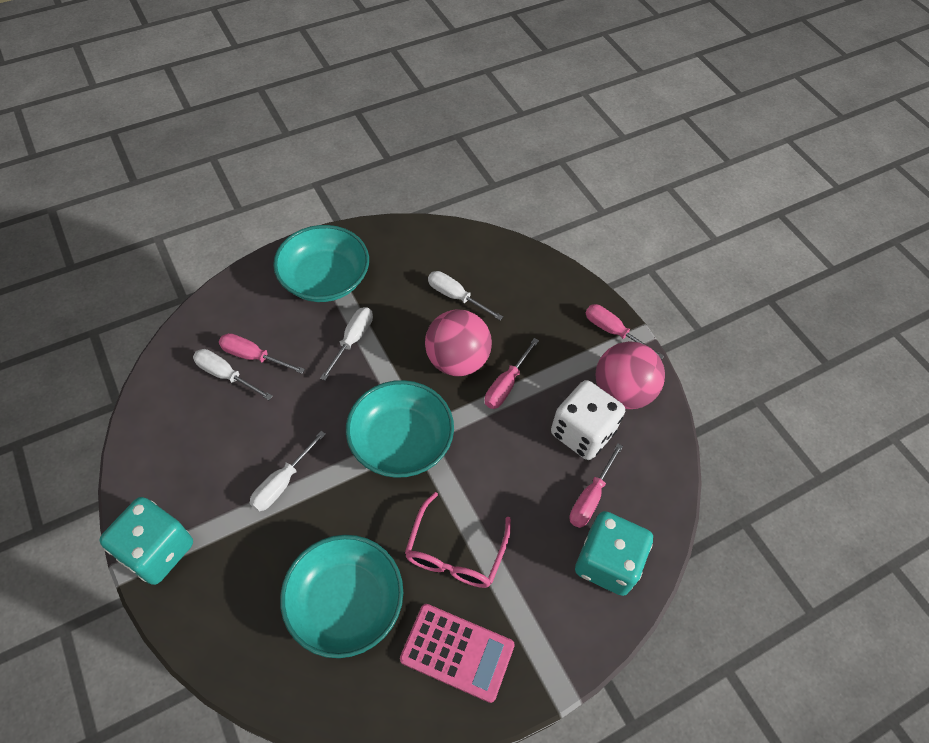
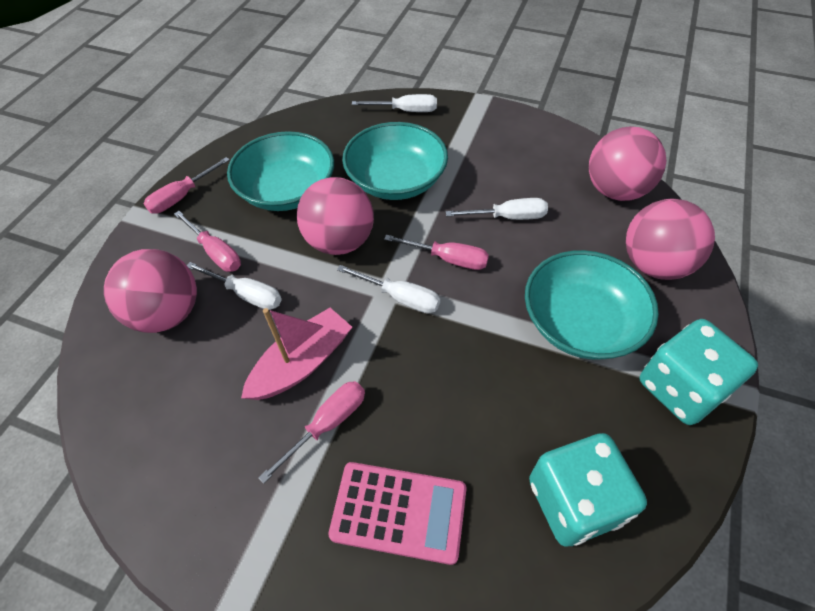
pink ball: 2 -> 4
pink boat: 0 -> 1
pink glasses: 1 -> 0
white dice: 1 -> 0

